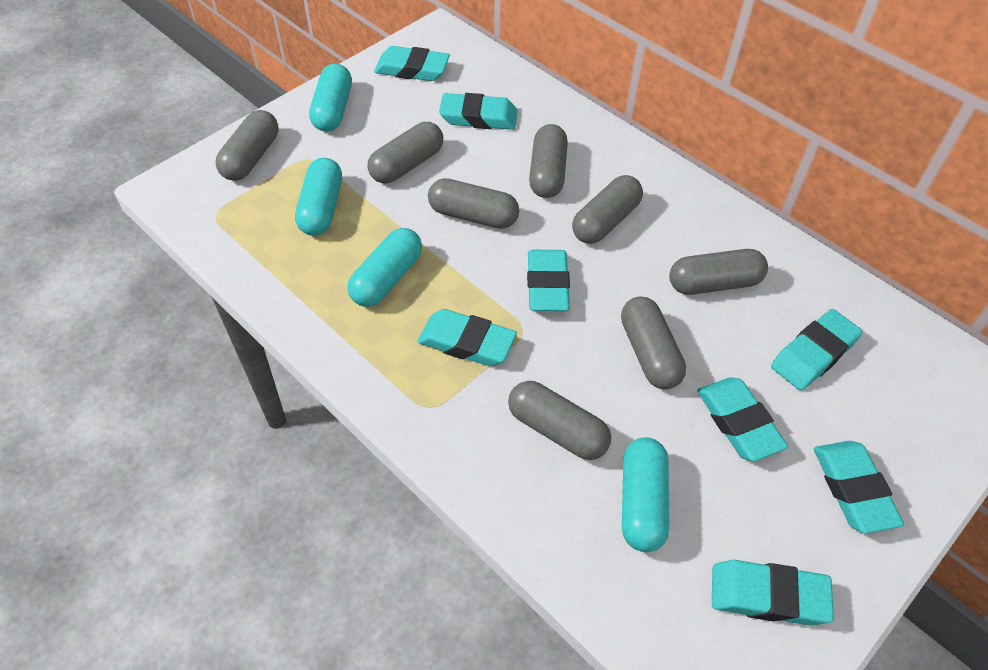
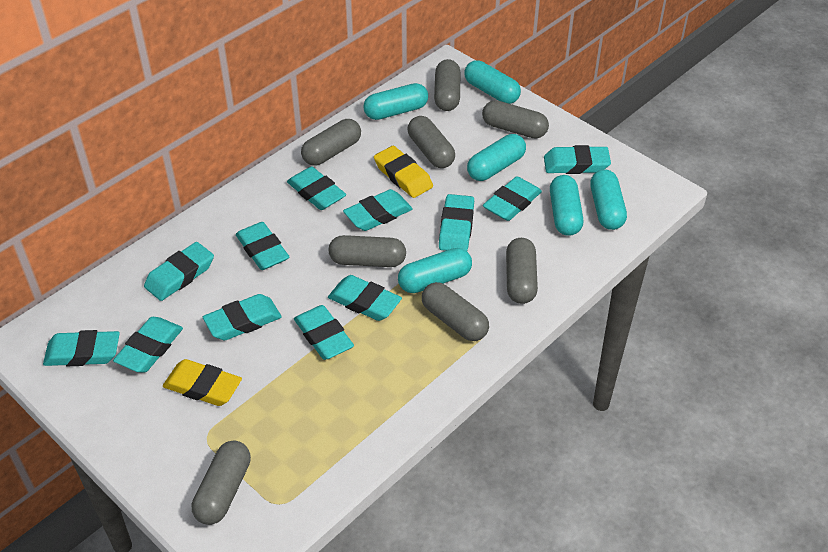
turquoise capsule: 4 -> 6
turquoise eraser: 8 -> 12
yellow eraser: 0 -> 2

